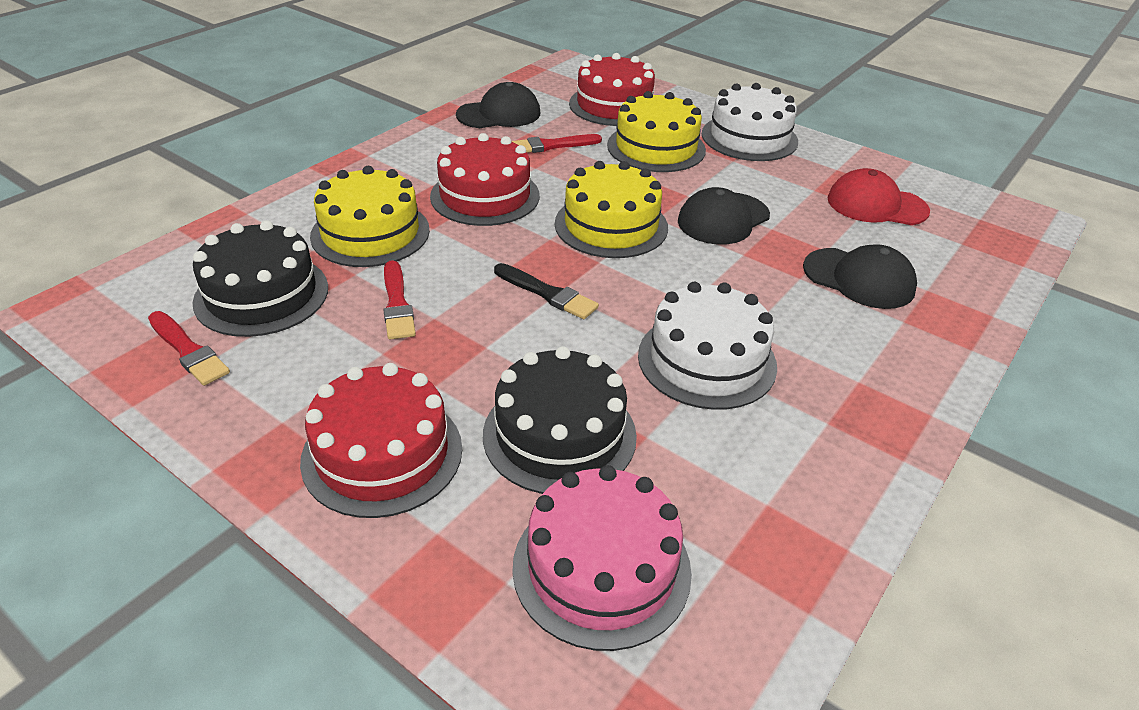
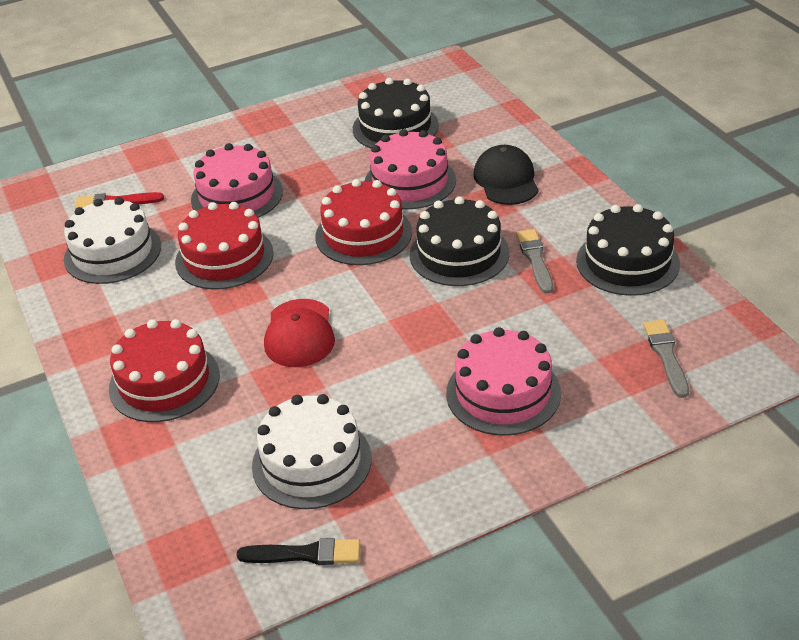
black cake: 2 -> 3
black cap: 3 -> 1
grey brush: 0 -> 2
pink cake: 1 -> 3
red brush: 3 -> 1
yellow cake: 3 -> 0

